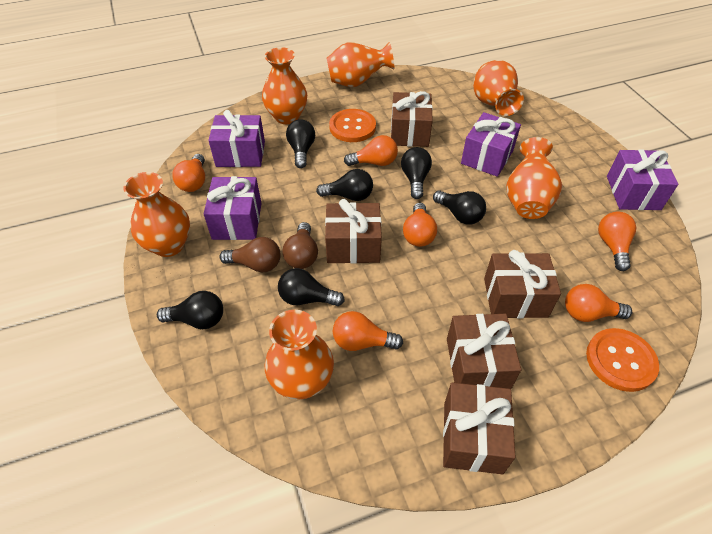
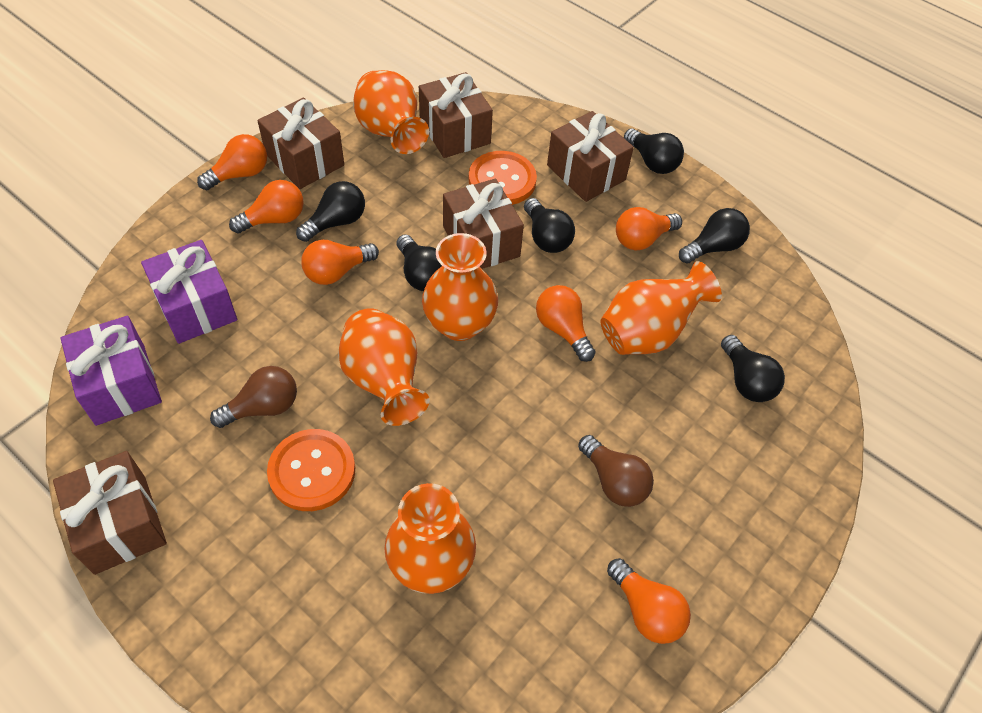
orange vase: 6 -> 5
purple gift: 4 -> 2

